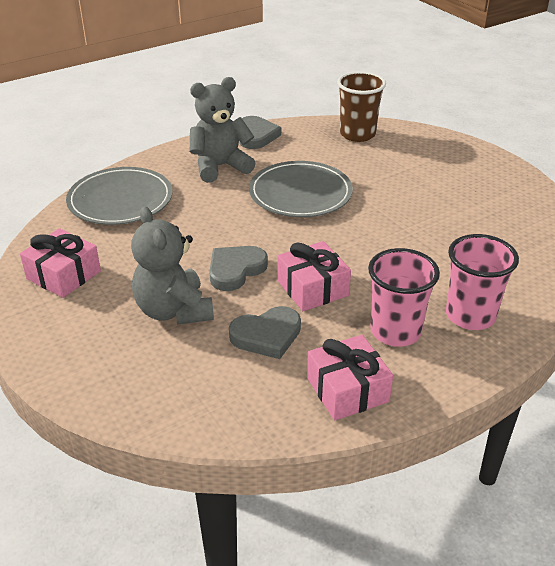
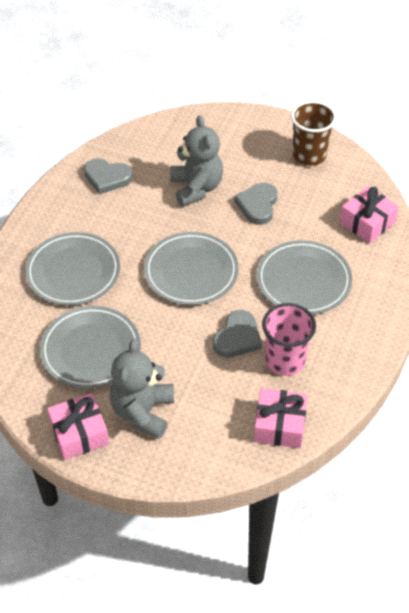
grey plate: 2 -> 4
pink cup: 2 -> 1

